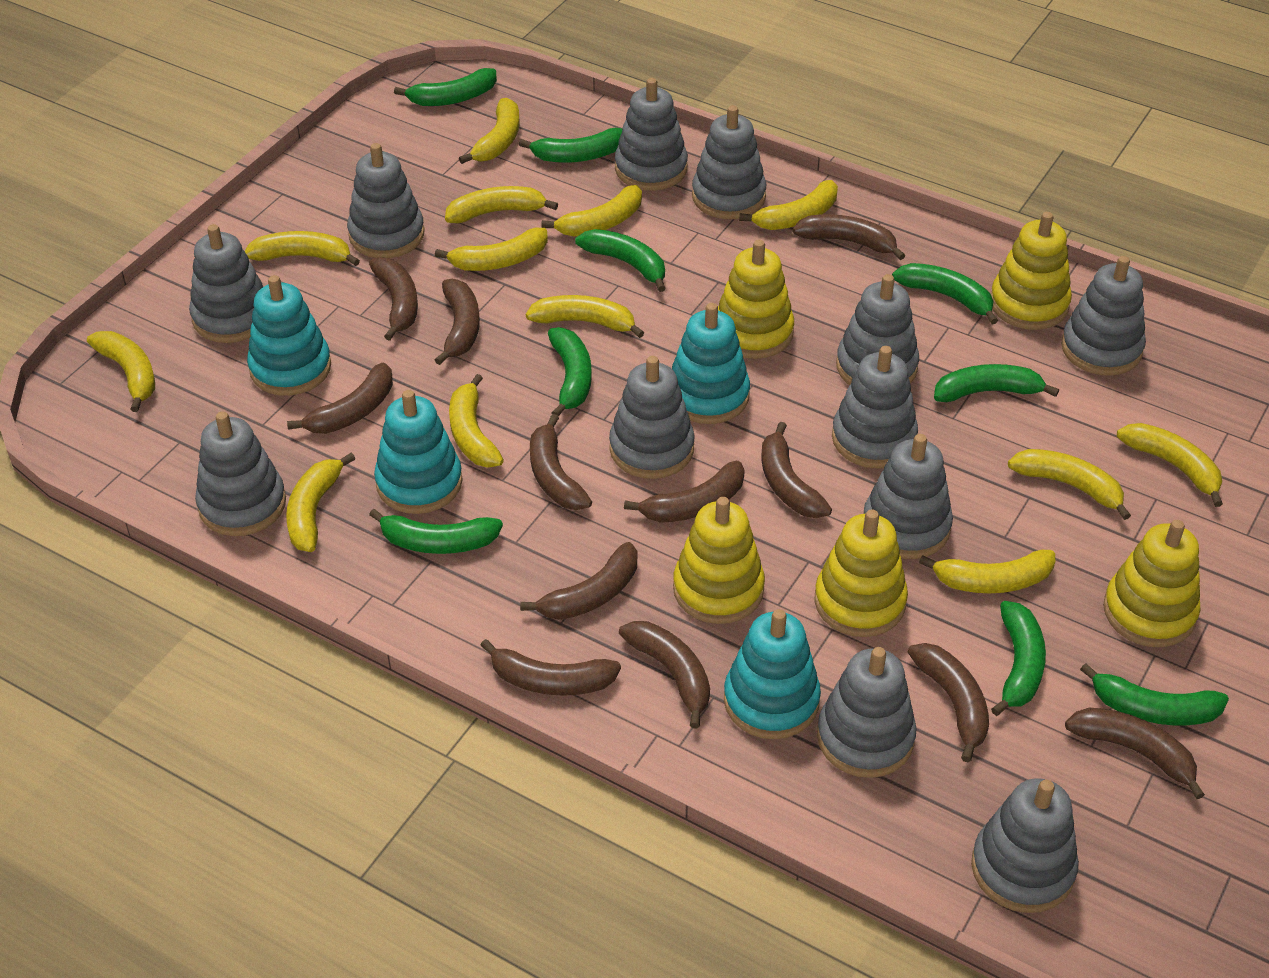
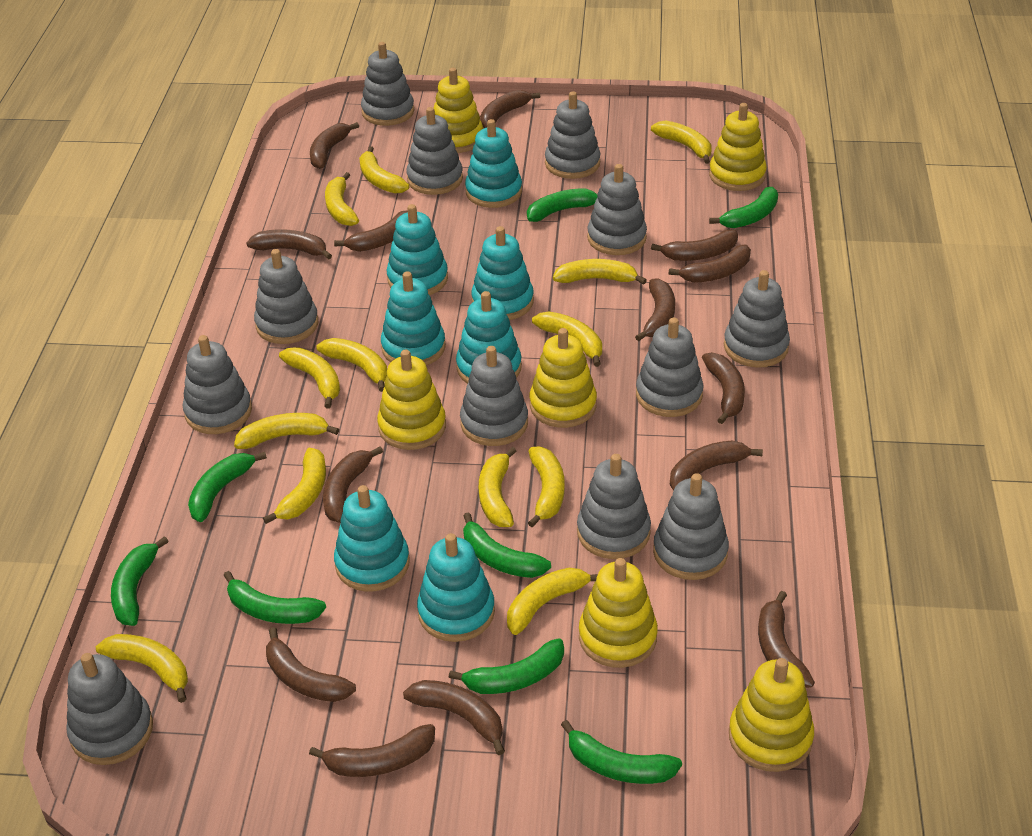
brown banana: 12 -> 14
green banana: 9 -> 8
turquoise stacking toy: 4 -> 7
yellow stacking toy: 5 -> 6

